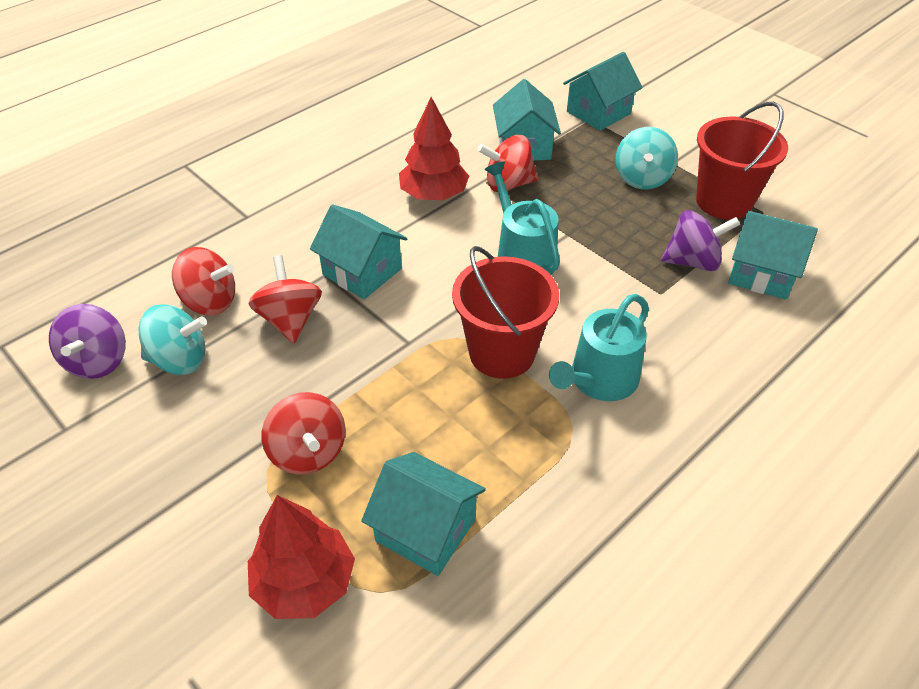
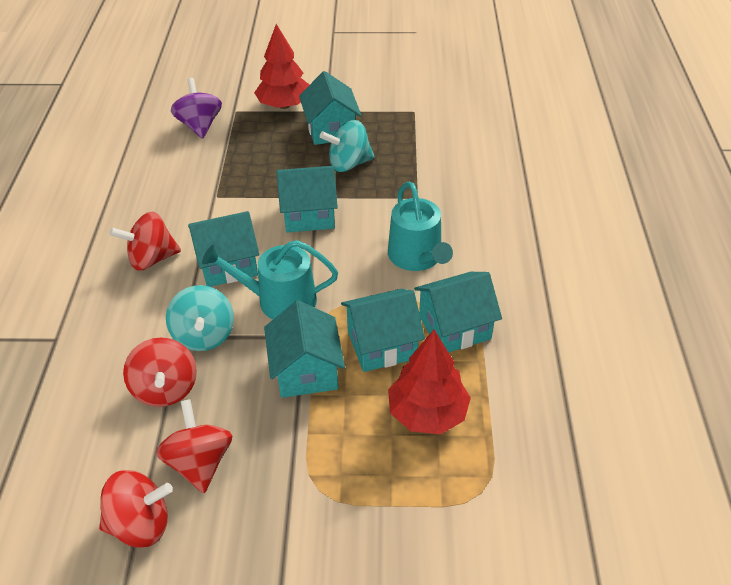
purple spinning top: 2 -> 1
red bucket: 2 -> 0
turquoise house: 5 -> 6

